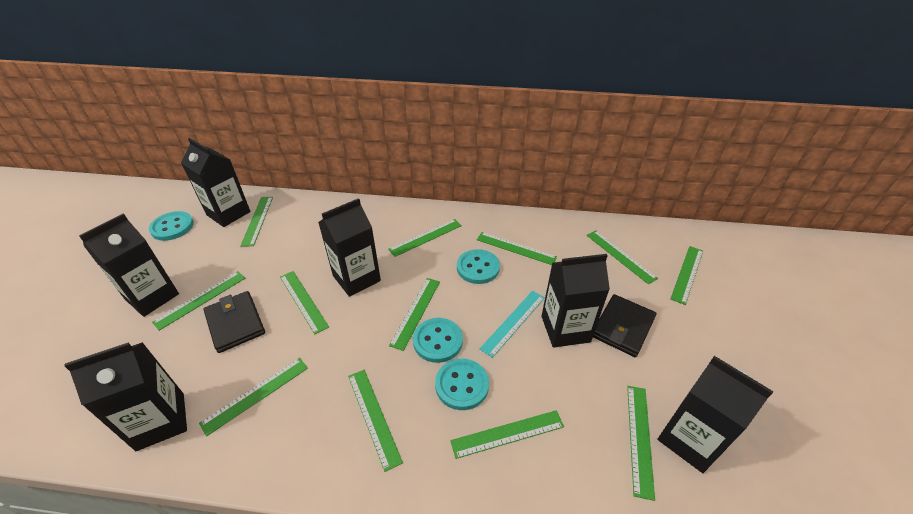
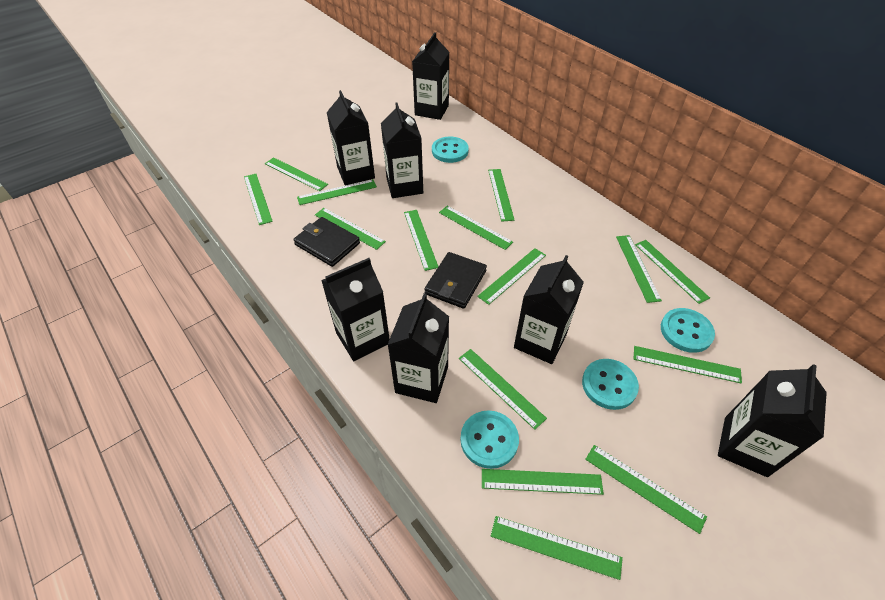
black carton: 6 -> 7
green ruler: 12 -> 15
turquoise ruler: 1 -> 0

